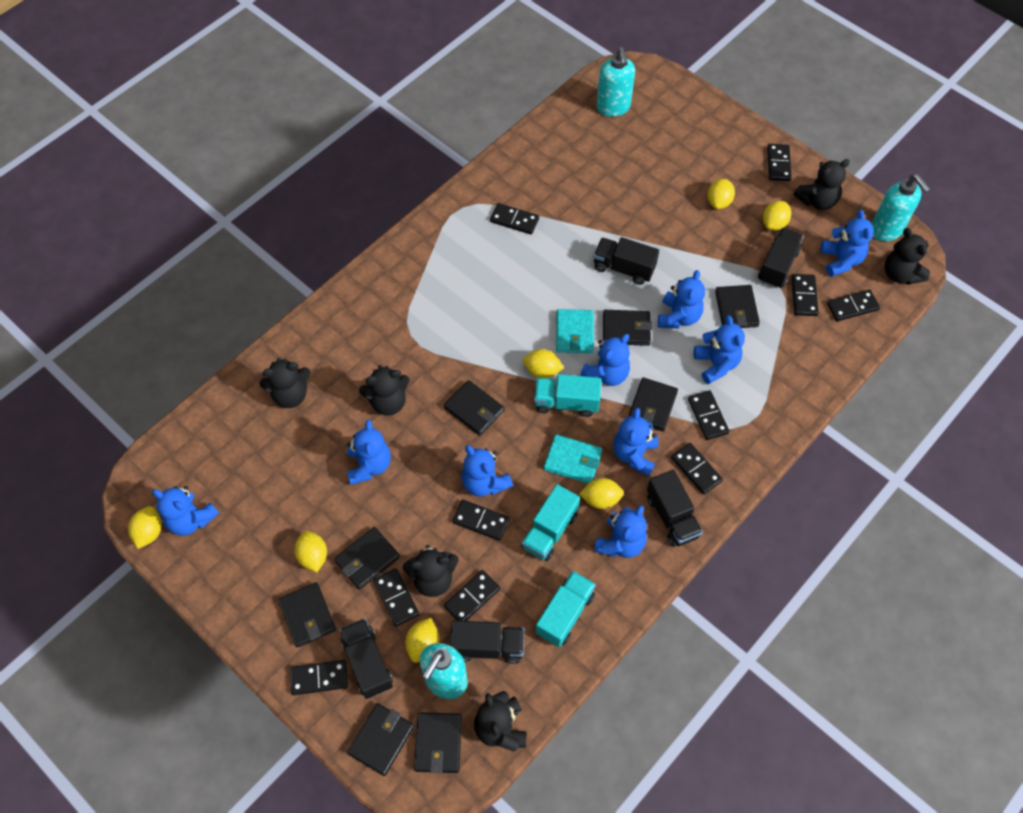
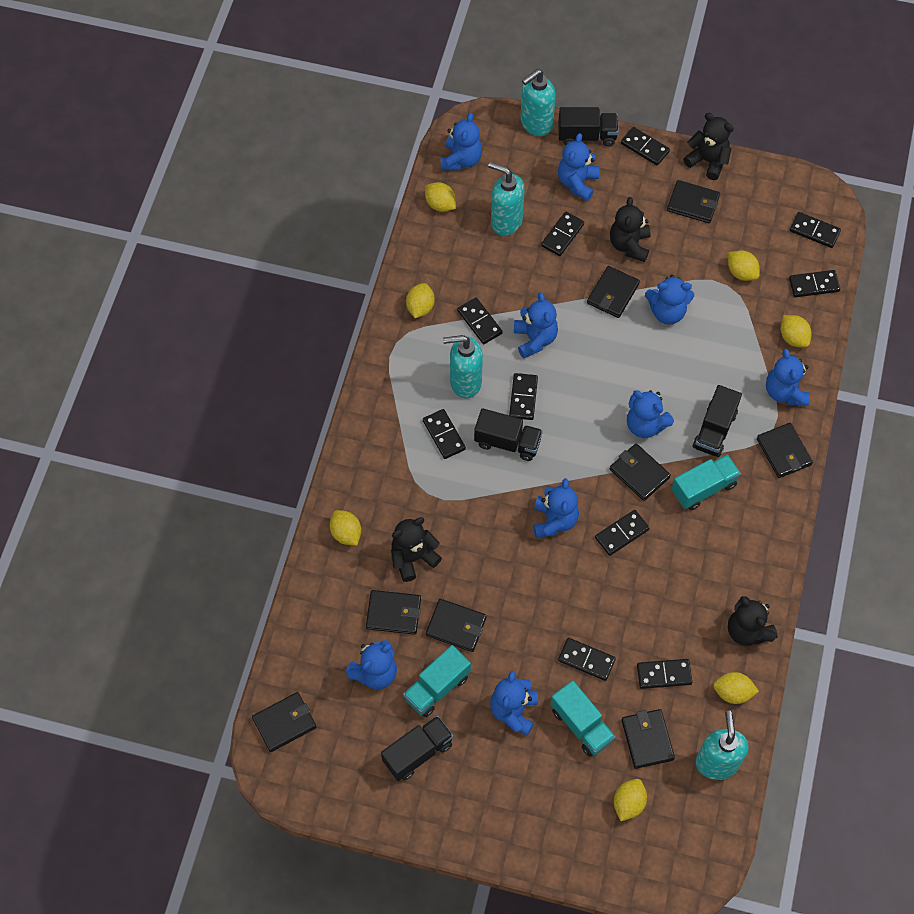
black teddy bear: 6 -> 4
black truck: 5 -> 4
turquoise soap dispenser: 3 -> 4
turquoise wallet: 2 -> 0

